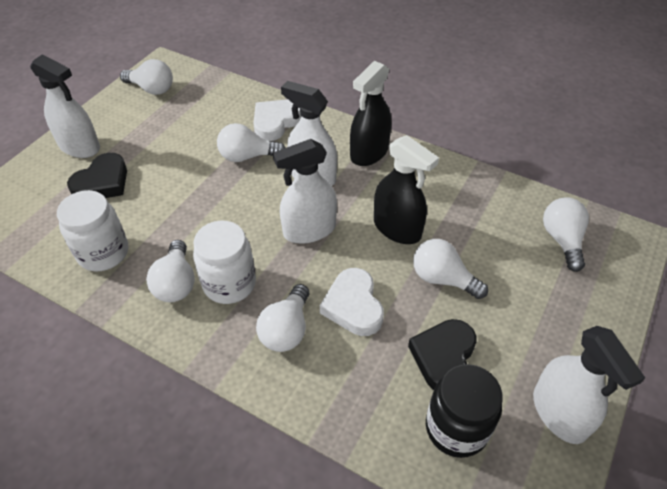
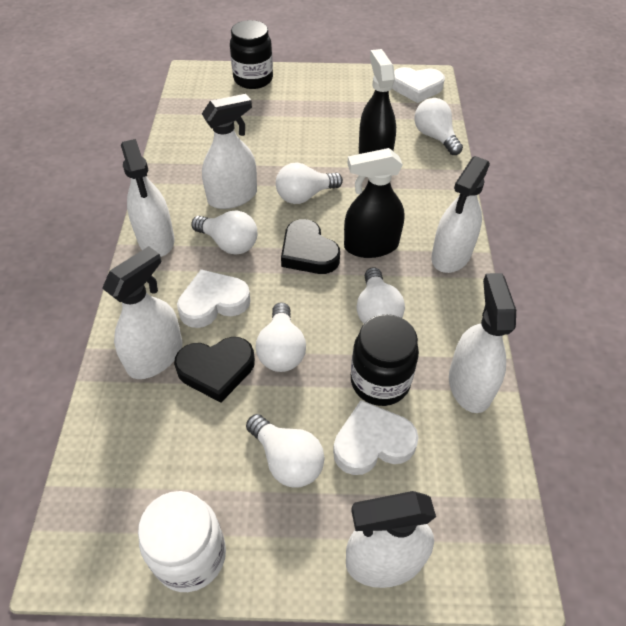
black jar: 1 -> 2
white heart: 2 -> 3
white jar: 2 -> 1
white spray bottle: 4 -> 6

